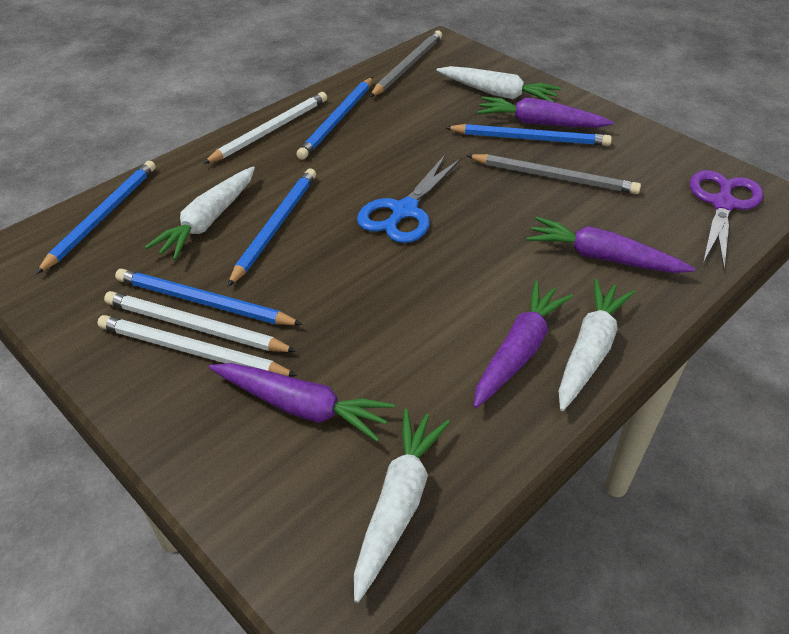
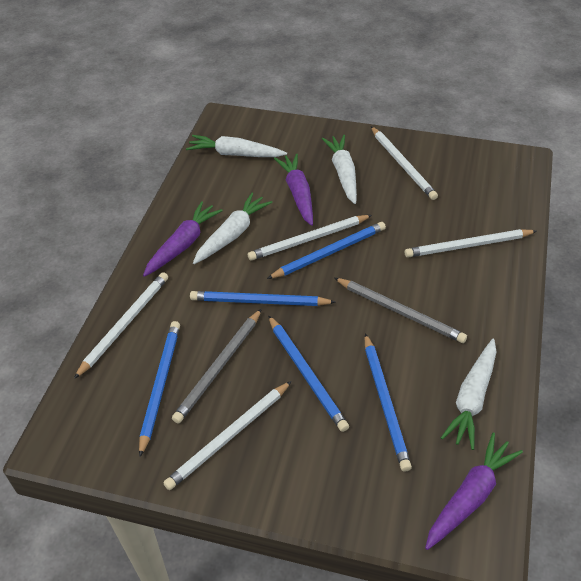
blue scissors: 1 -> 0
purple carrot: 4 -> 3
purple scissors: 1 -> 0
white pencil: 3 -> 5

